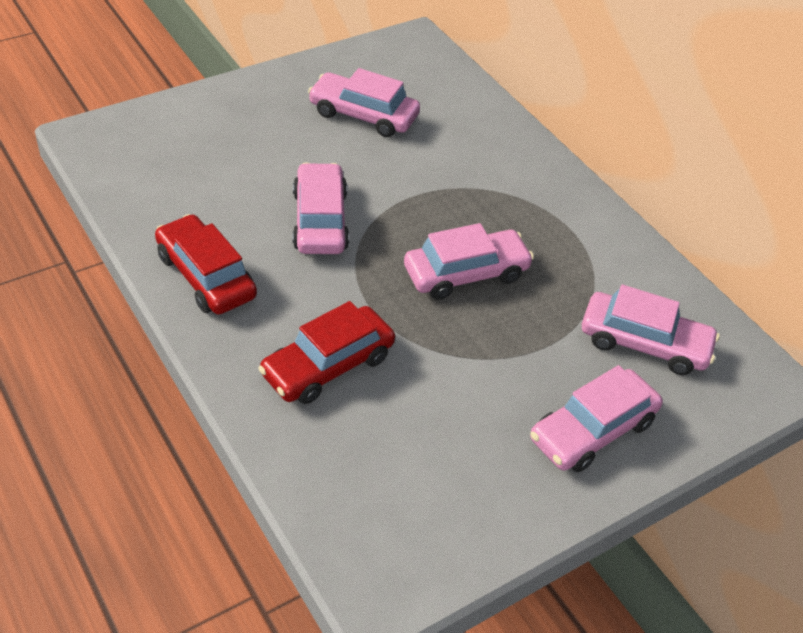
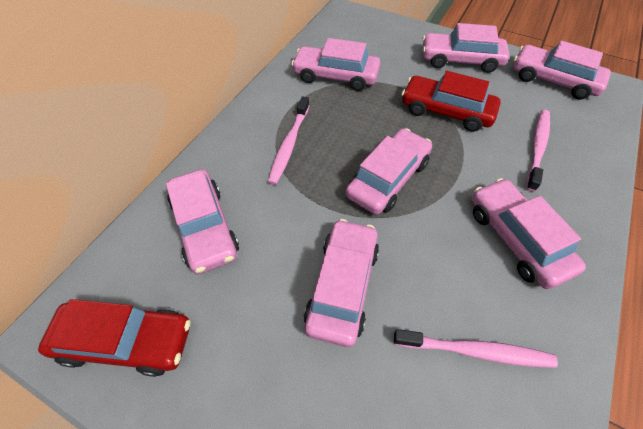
pink car: 5 -> 7
pink toothbrush: 0 -> 3

